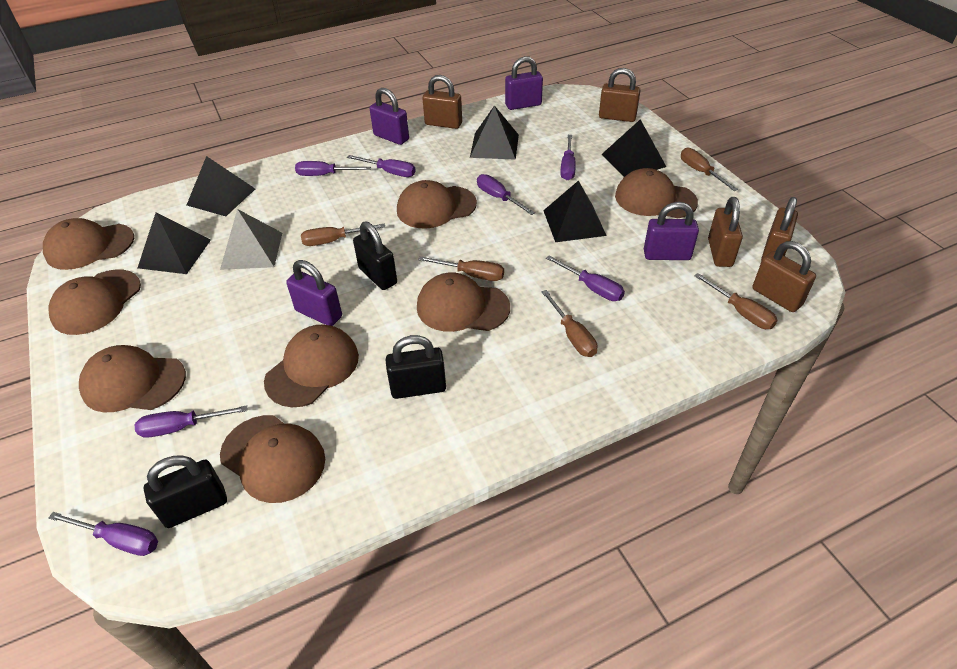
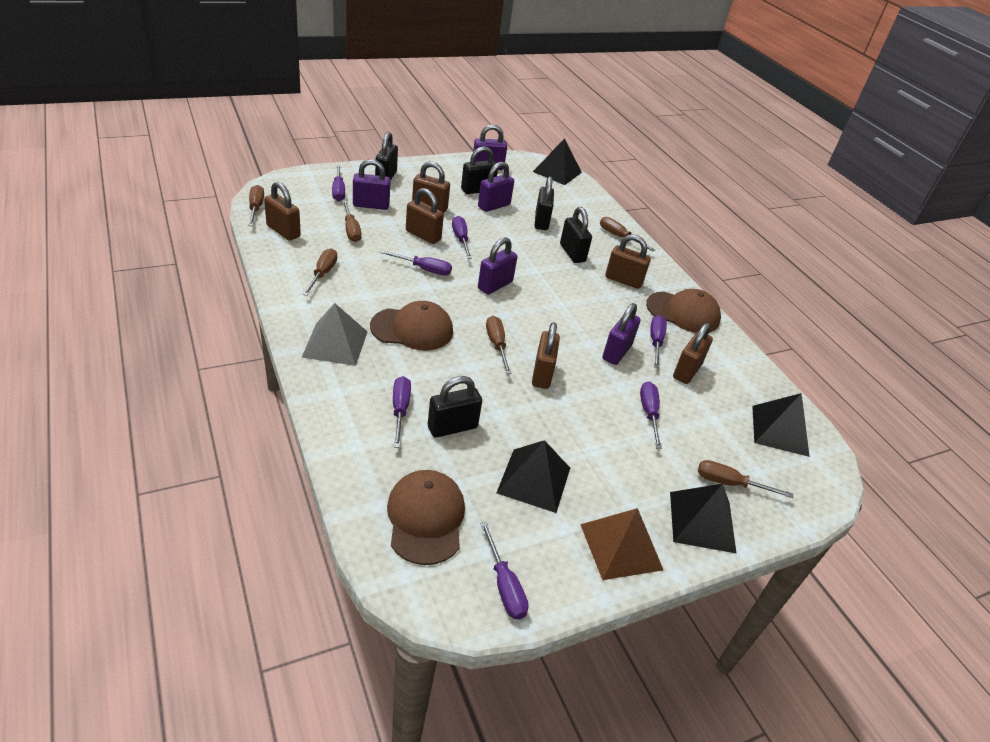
black padlock: 3 -> 5
black pyramid: 5 -> 4
brown cap: 8 -> 3
brown padlock: 5 -> 6
brown pyramid: 0 -> 1
brown screwdriver: 5 -> 6
purple padlock: 4 -> 5

